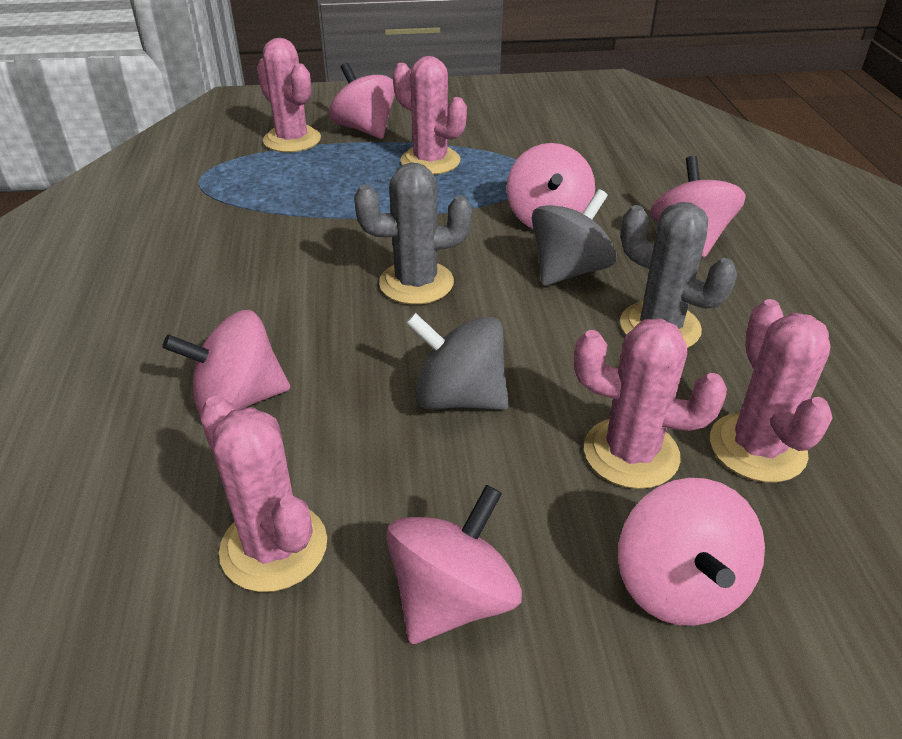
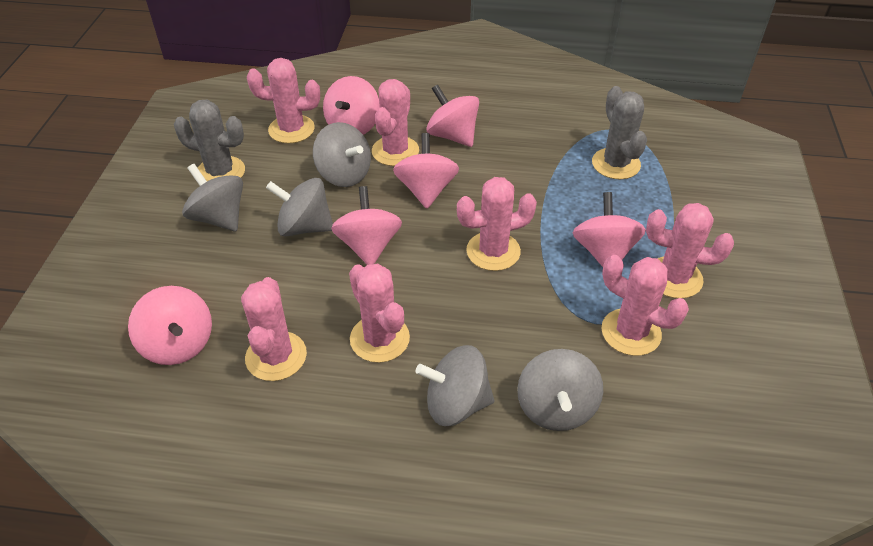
grey spinning top: 2 -> 5
pink cactus: 5 -> 7

